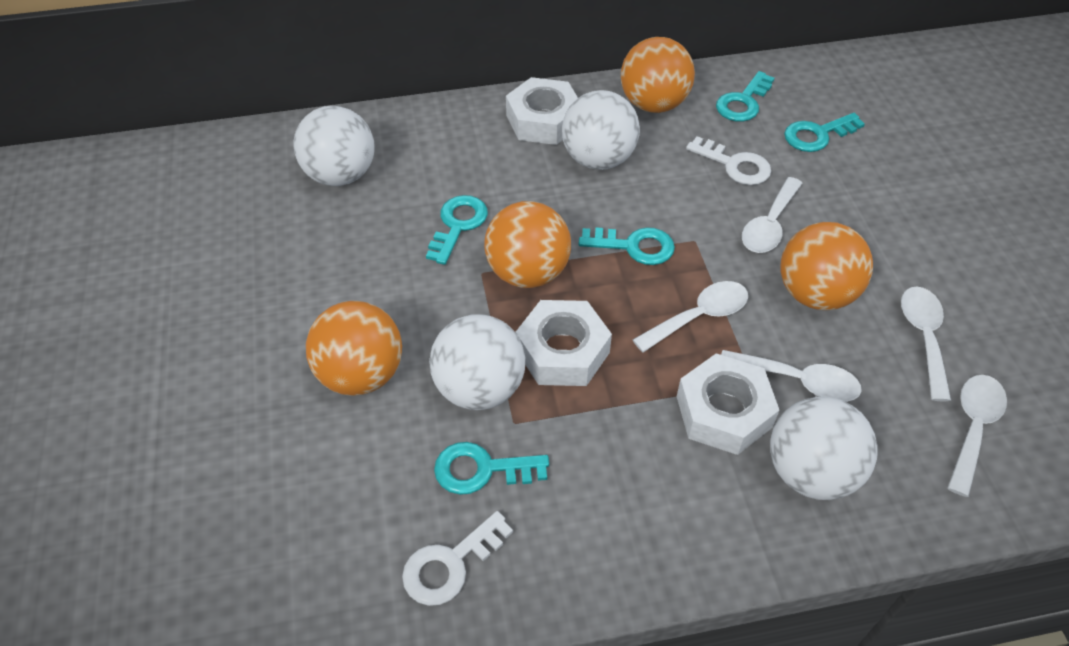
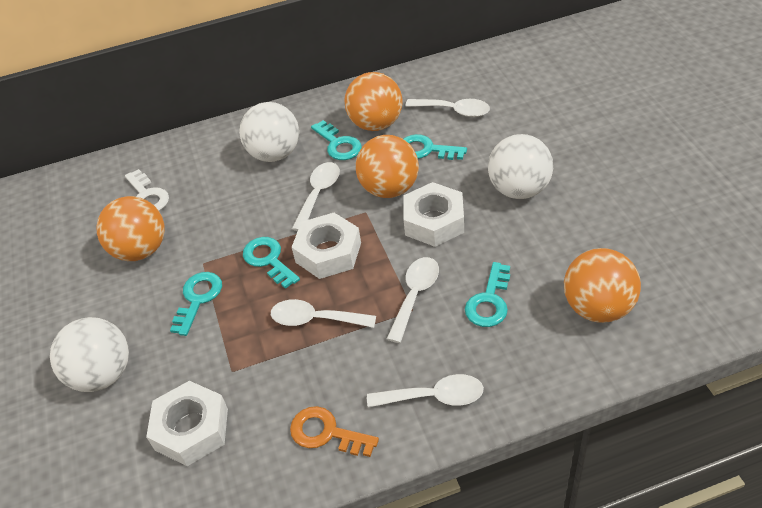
orange key: 0 -> 1
white ball: 4 -> 3
white key: 2 -> 1

